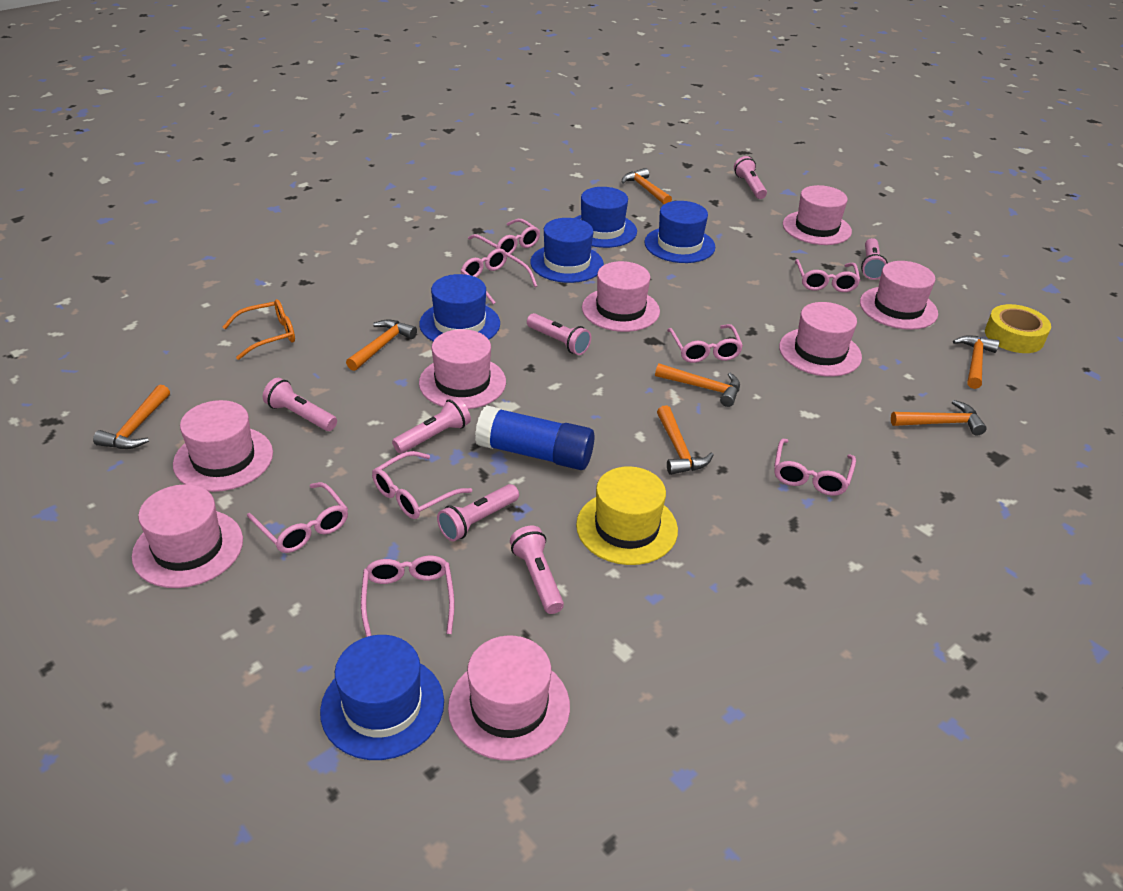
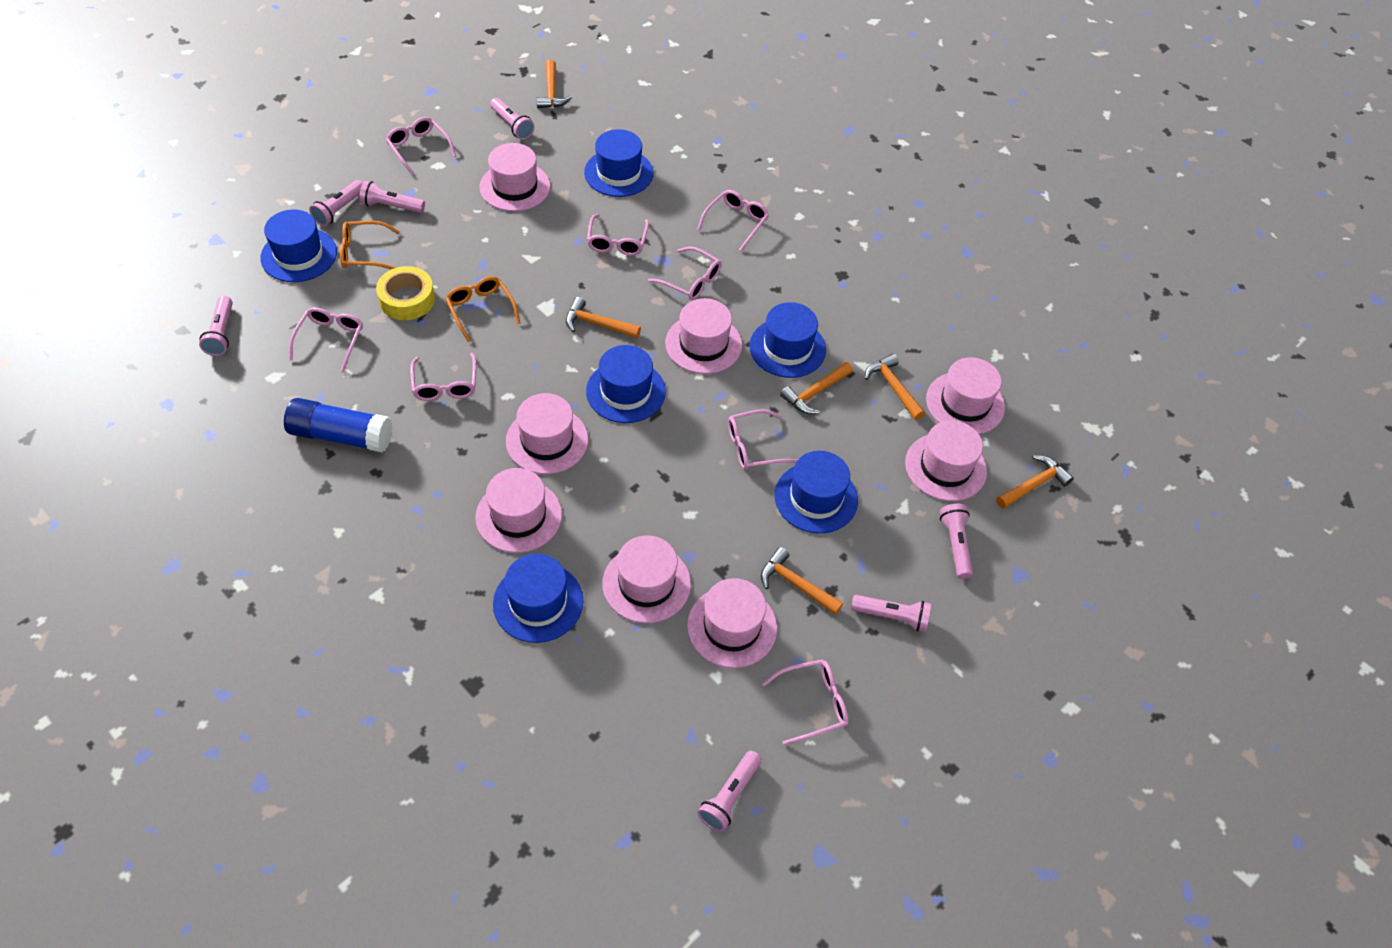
blue hat: 5 -> 6
orange glasses: 1 -> 2
orange hammer: 7 -> 6
yellow hat: 1 -> 0

